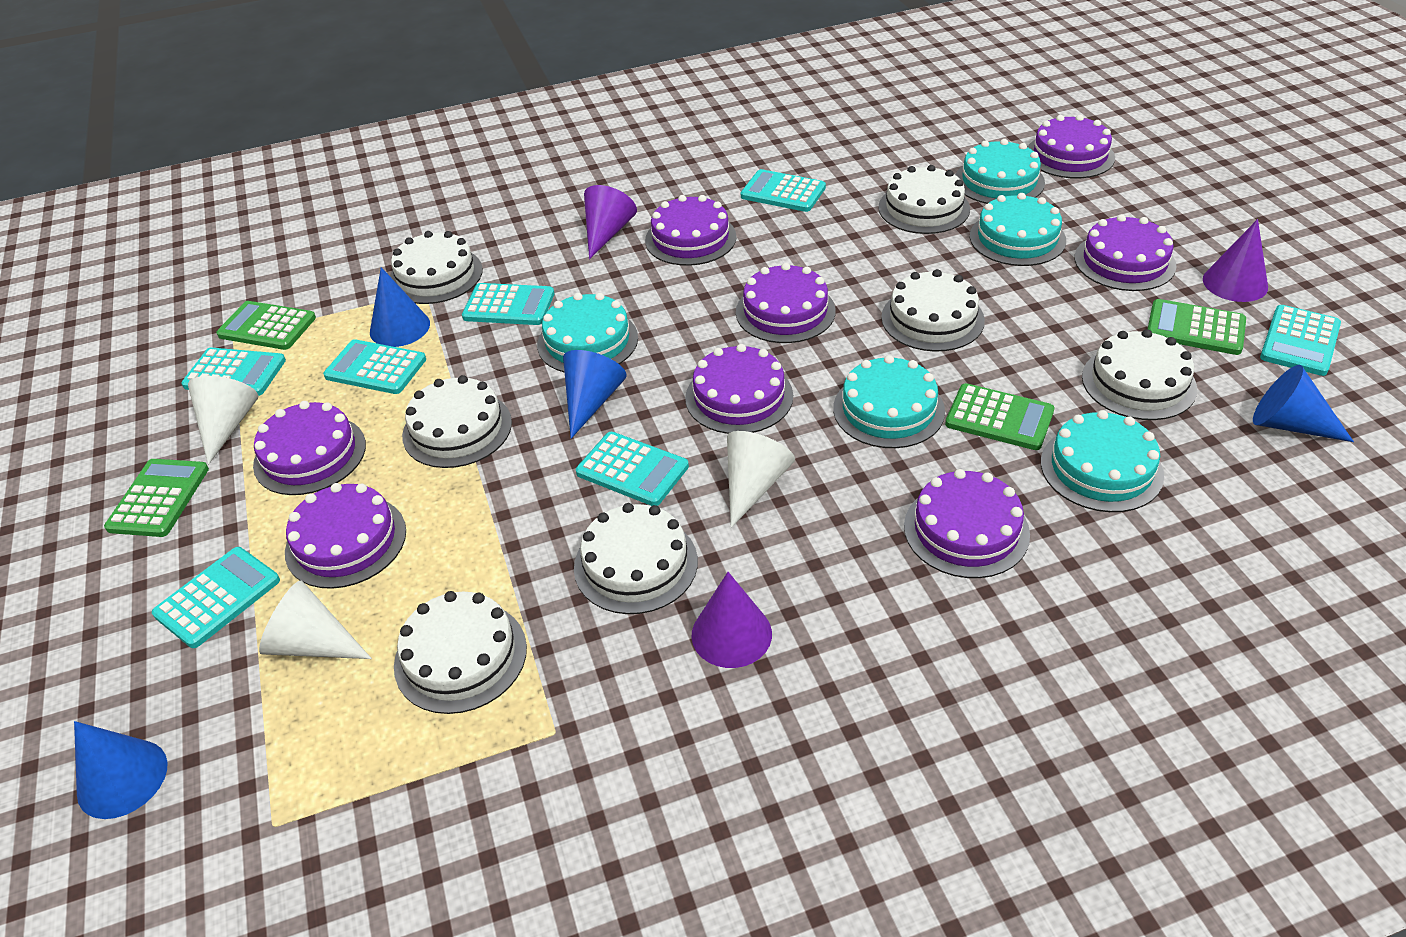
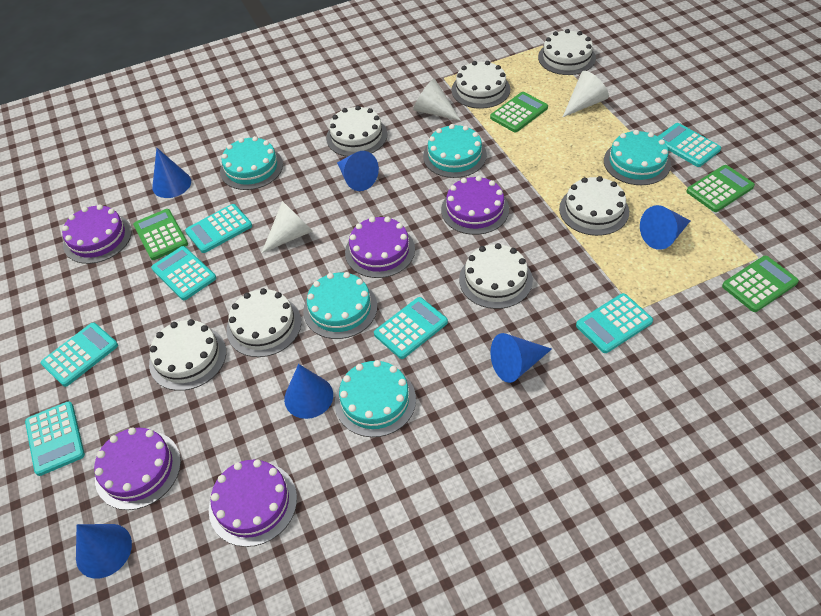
blue cone: 4 -> 6
purple cake: 8 -> 5
purple cone: 3 -> 0

